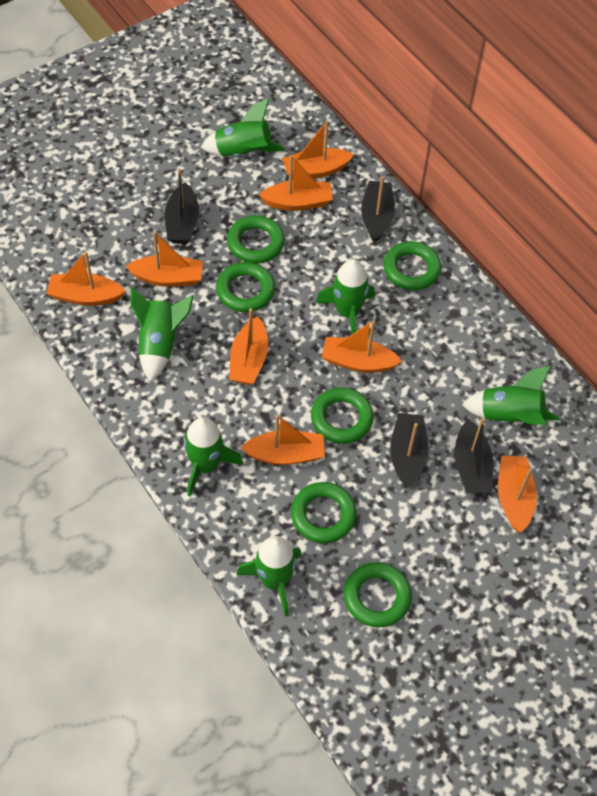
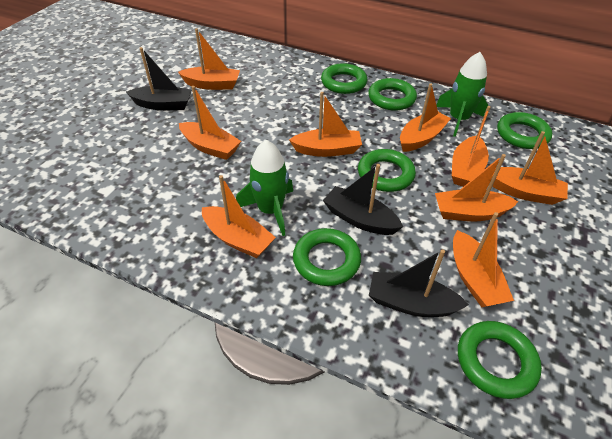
black boat: 4 -> 3
green rocket: 6 -> 2
orange boat: 8 -> 9

